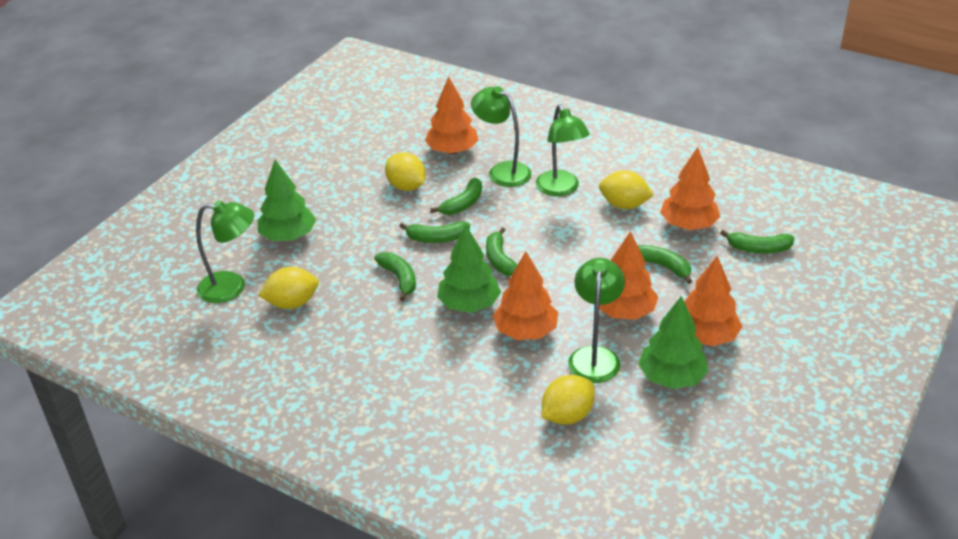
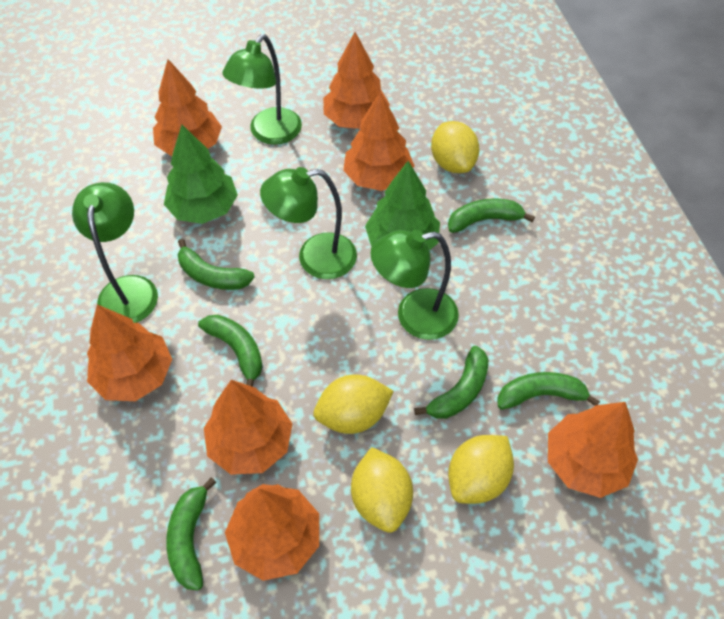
green tree: 3 -> 2
orange tree: 5 -> 7

